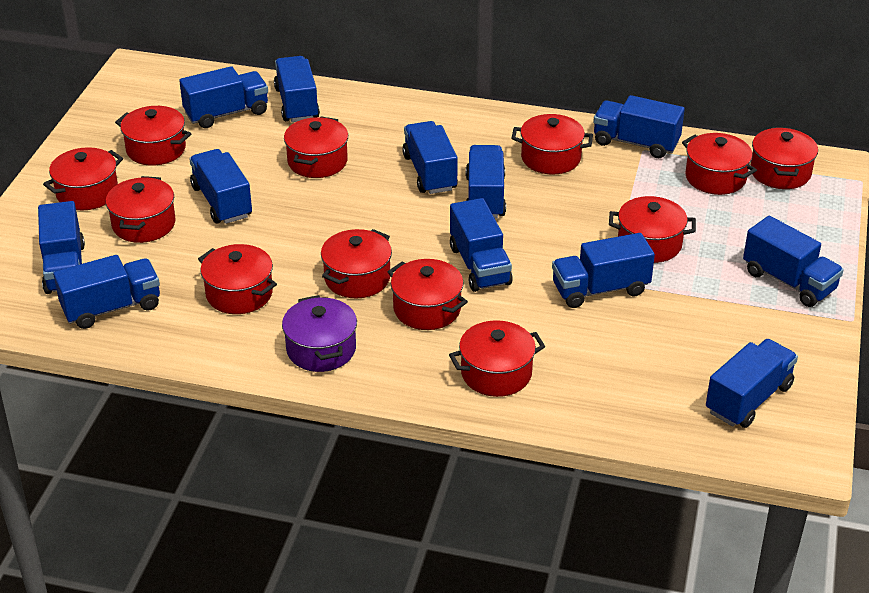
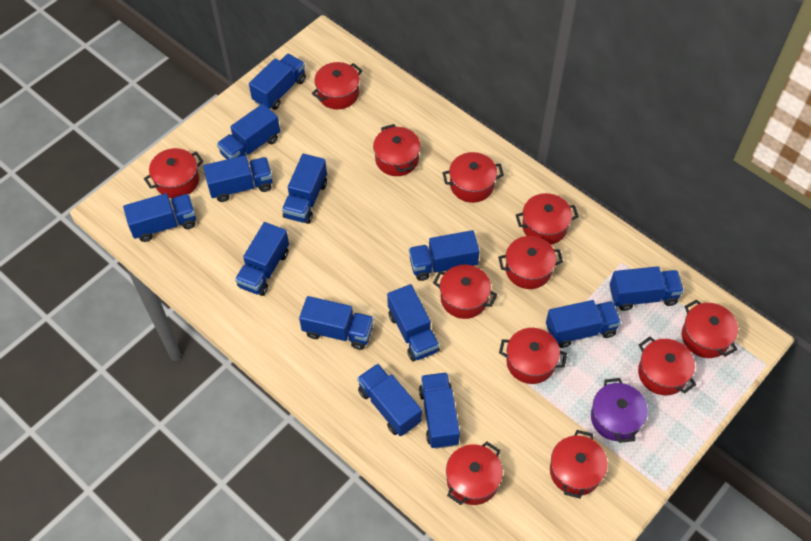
blue truck: 12 -> 13

